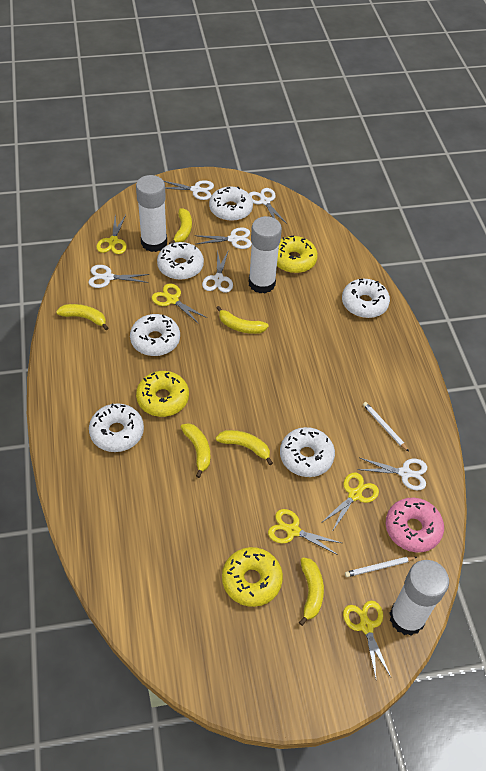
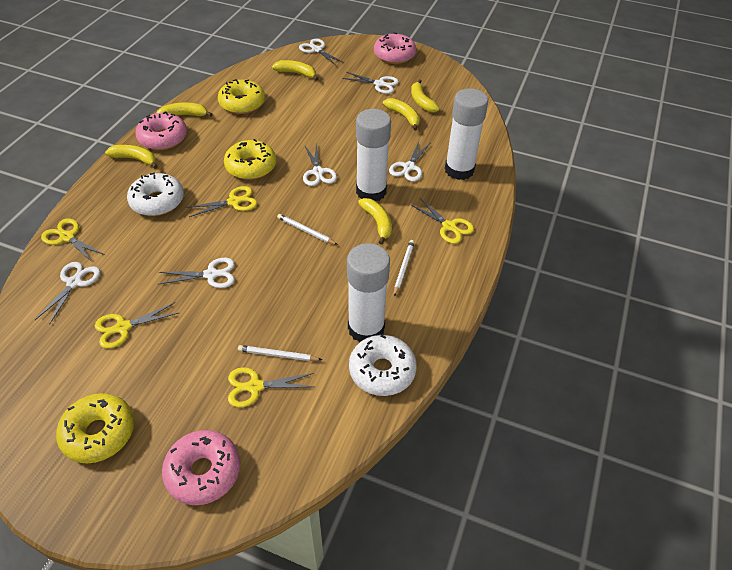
pink donut: 1 -> 3
white donut: 6 -> 2
white pencil: 2 -> 3

